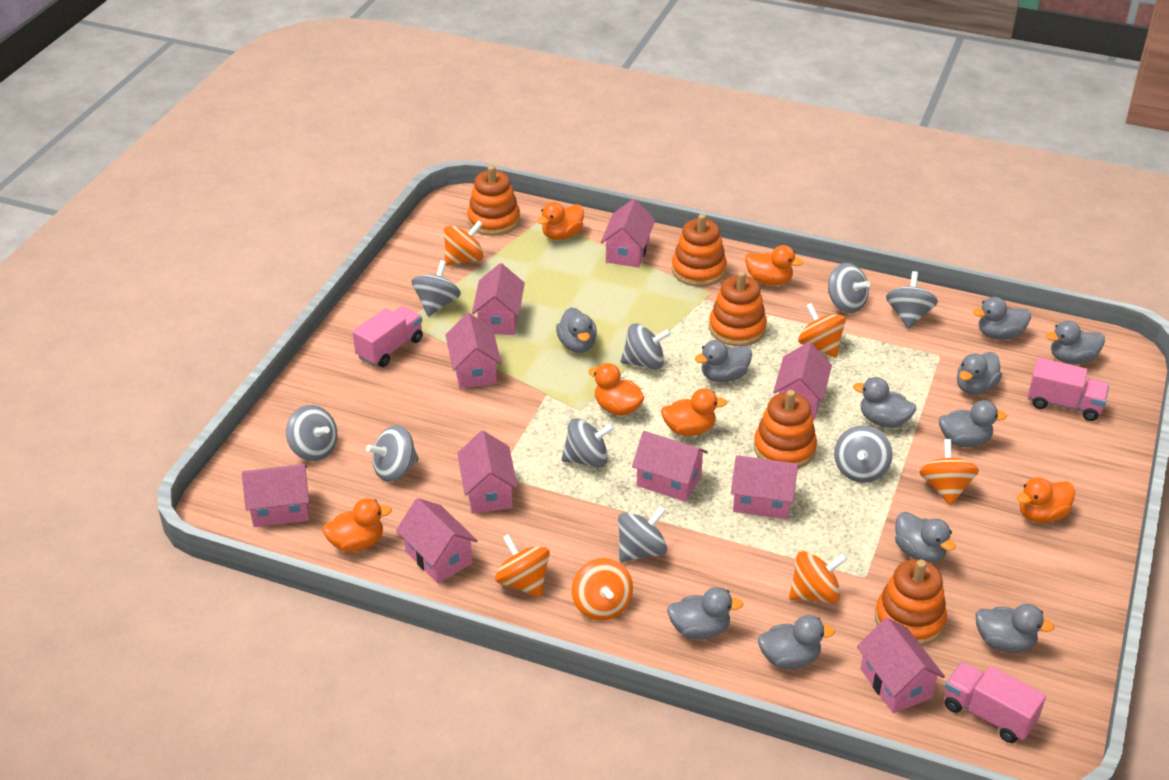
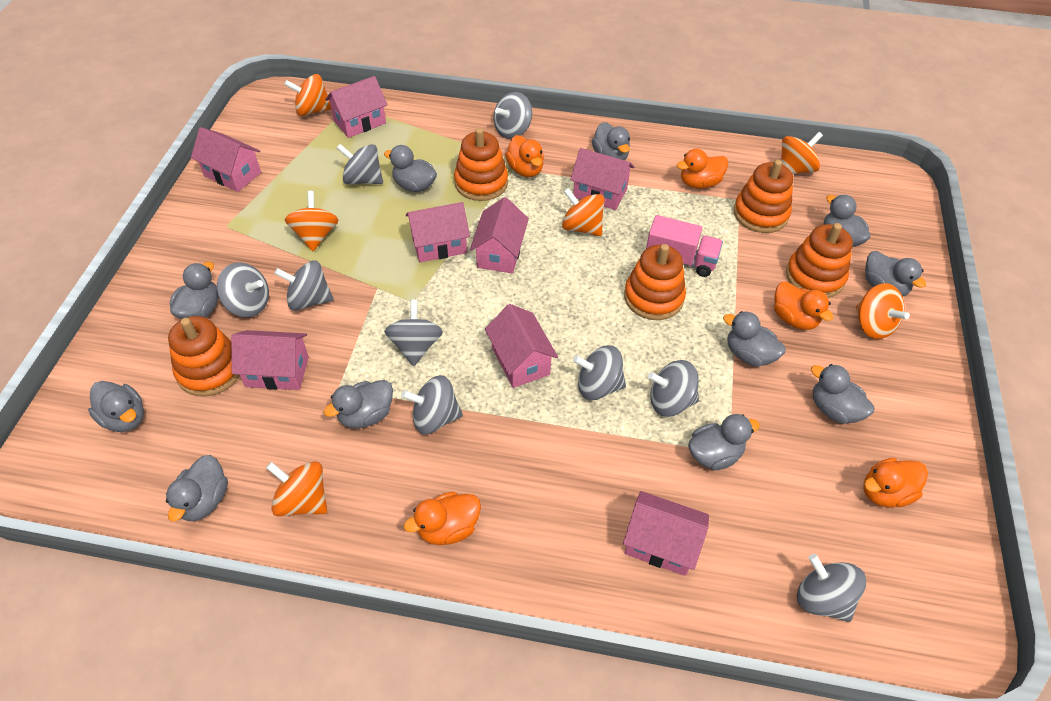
orange duck: 6 -> 5
pink house: 10 -> 8
pink truck: 3 -> 1

